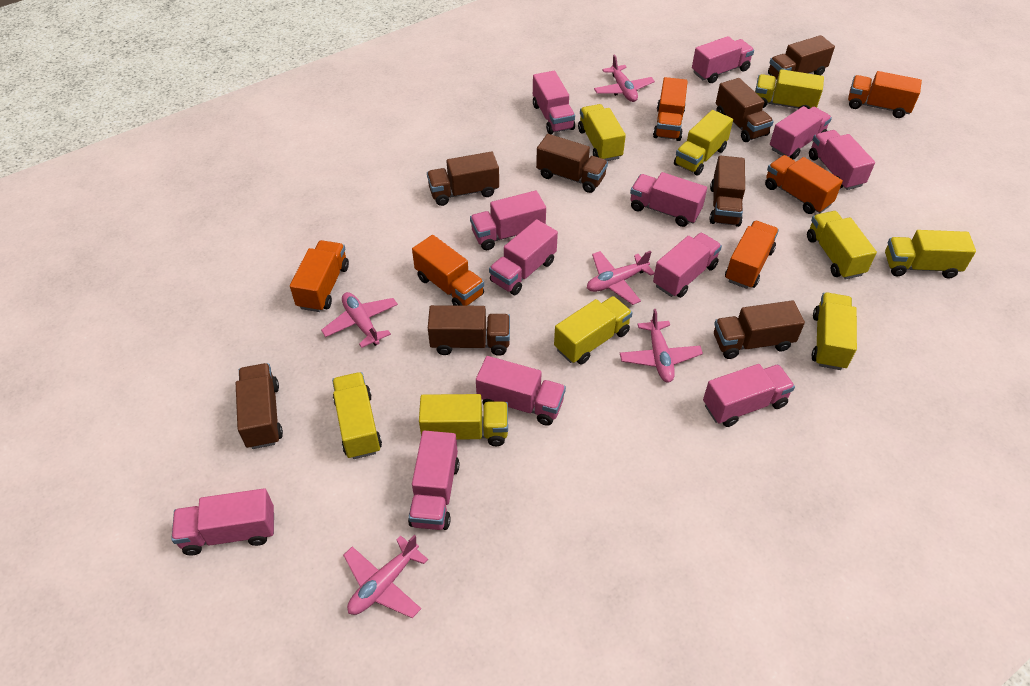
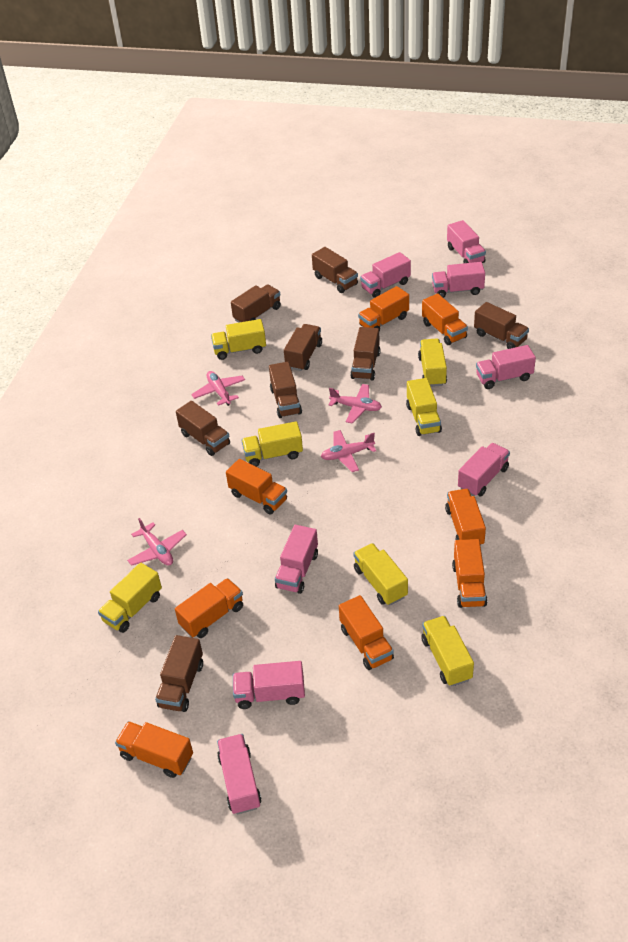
orange truck: 6 -> 8
pink plane: 5 -> 4
pink truck: 12 -> 8
yellow truck: 9 -> 7

